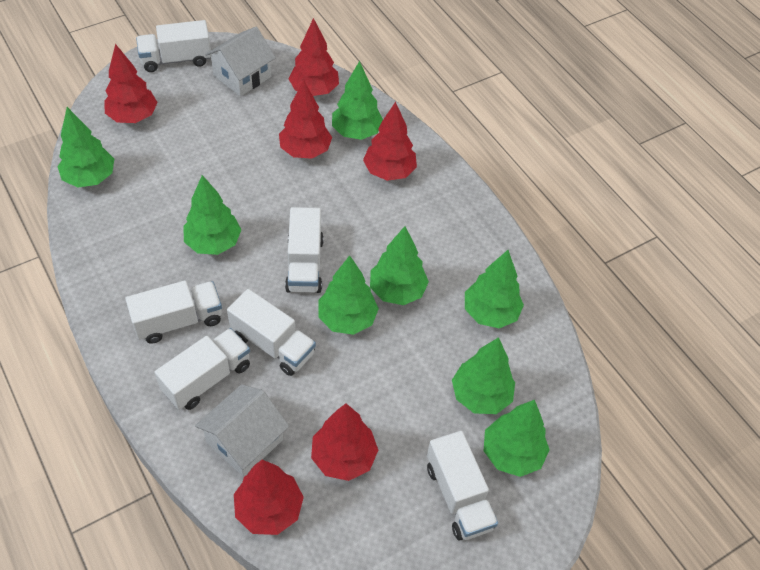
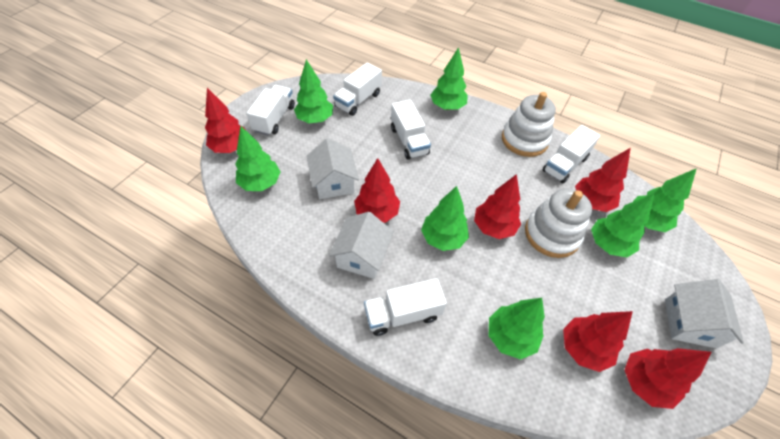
green tree: 8 -> 7
white house: 2 -> 3
white stacking toy: 0 -> 2
white truck: 6 -> 5

